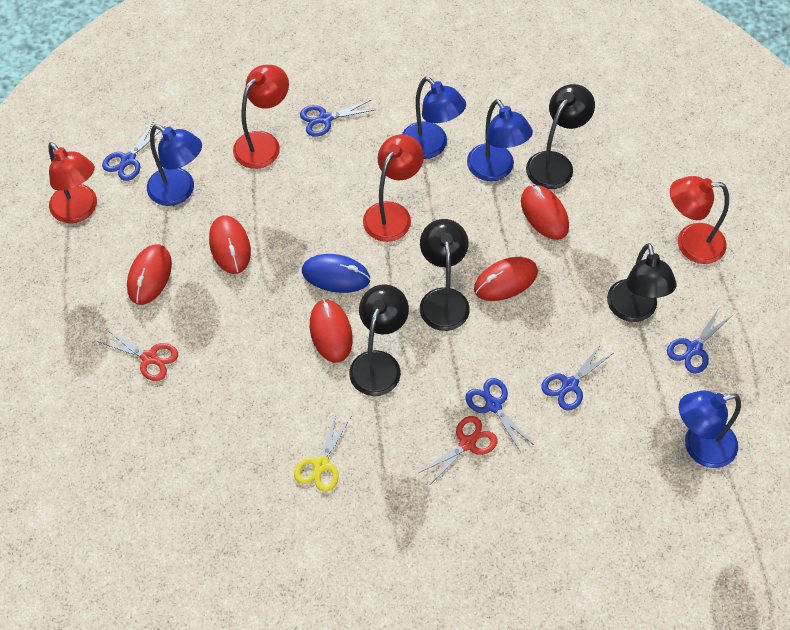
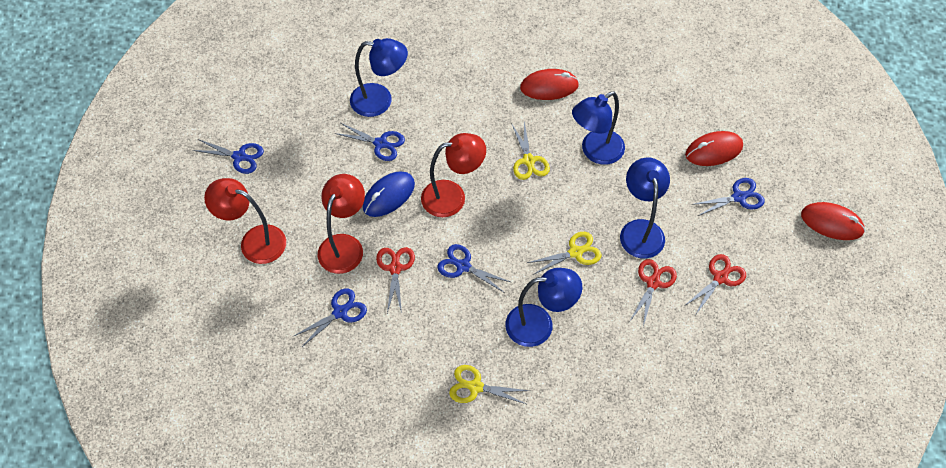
black lamp: 4 -> 0
red lamp: 4 -> 3
red mouse: 5 -> 3
red scissors: 2 -> 3
yellow scissors: 1 -> 3

